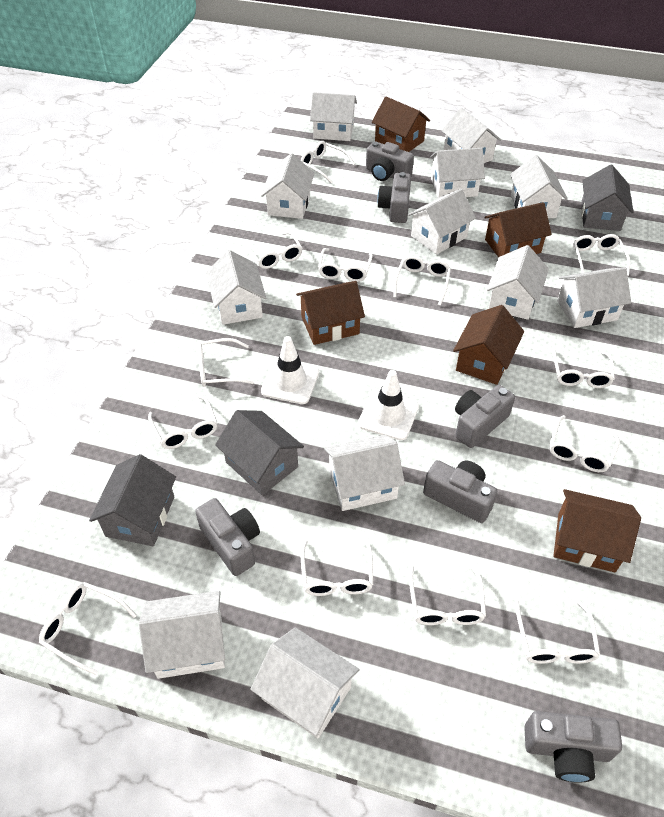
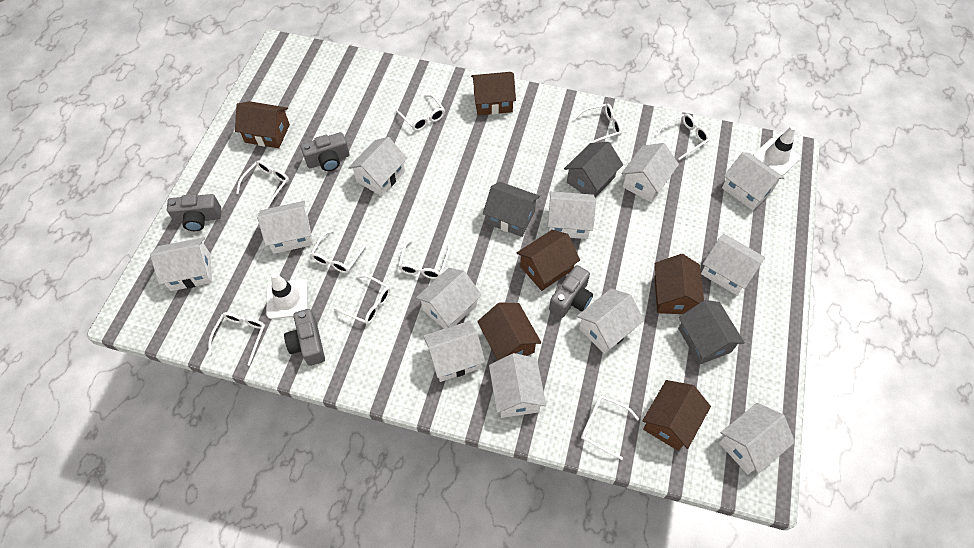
brown house: 5 -> 6
grey camera: 6 -> 4
white glasses: 13 -> 9

